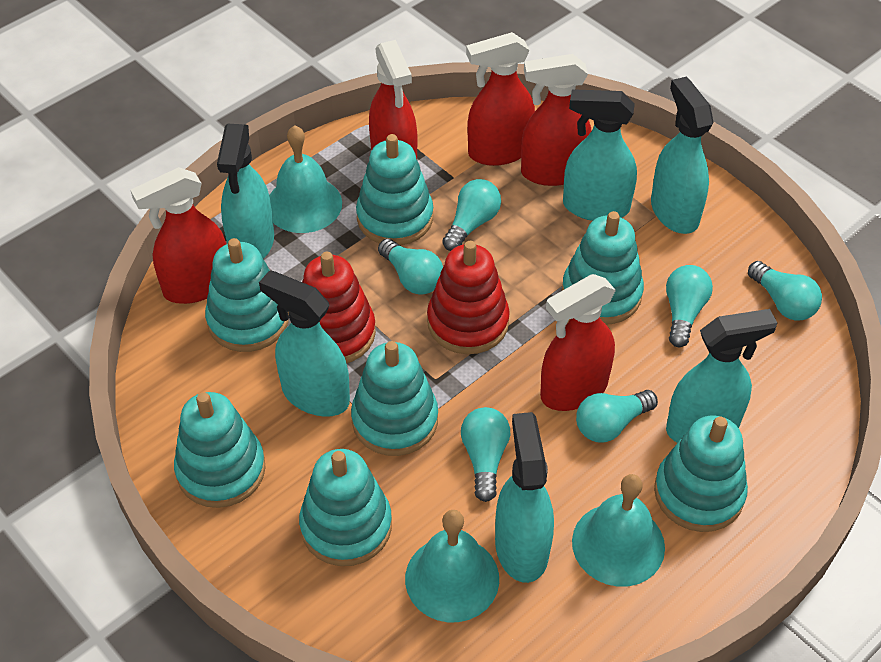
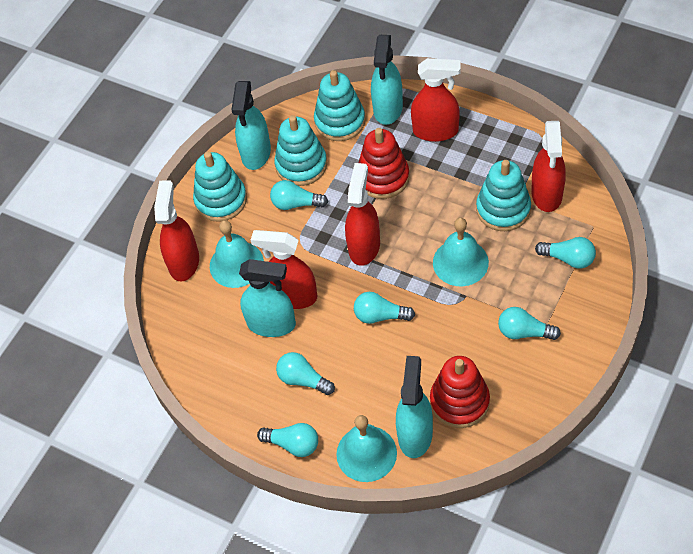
turquoise spray bottle: 6 -> 4
turquoise stacking toy: 7 -> 4

